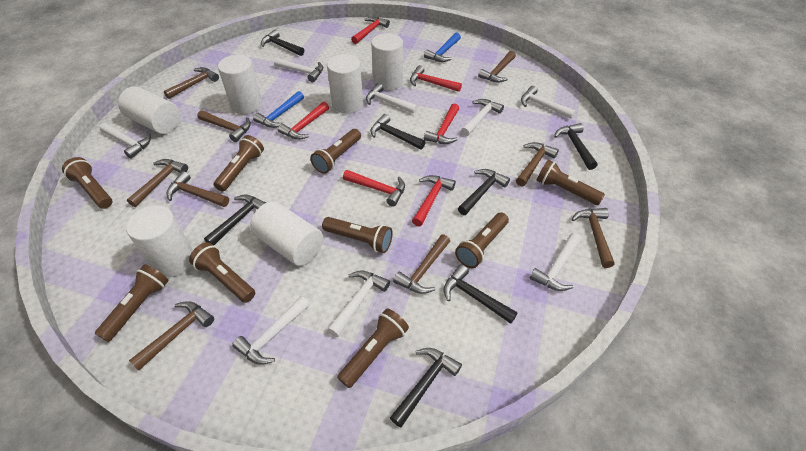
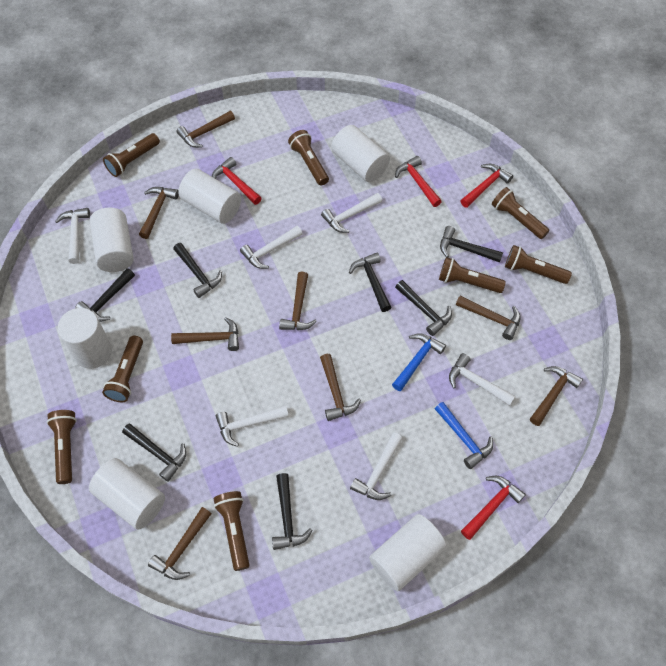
brown flashlight: 9 -> 8
brown hammer: 9 -> 8
red hammer: 6 -> 4
white hammer: 8 -> 6

